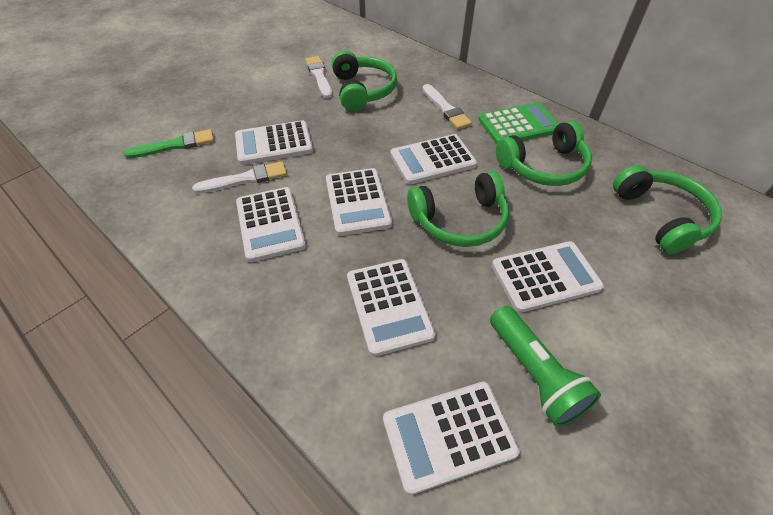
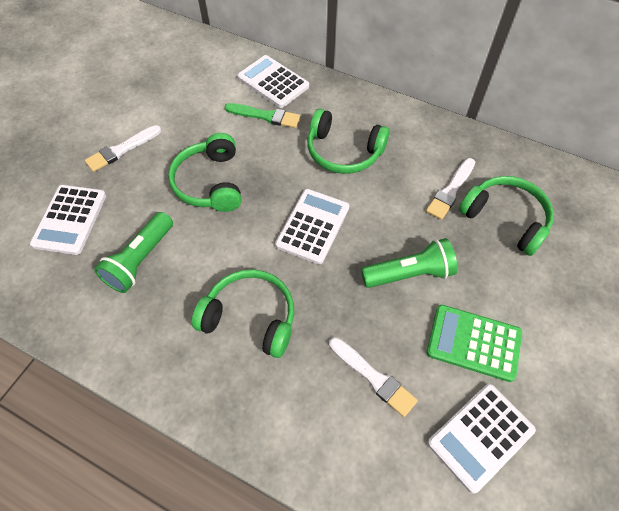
green flashlight: 1 -> 2
white calculator: 7 -> 4

